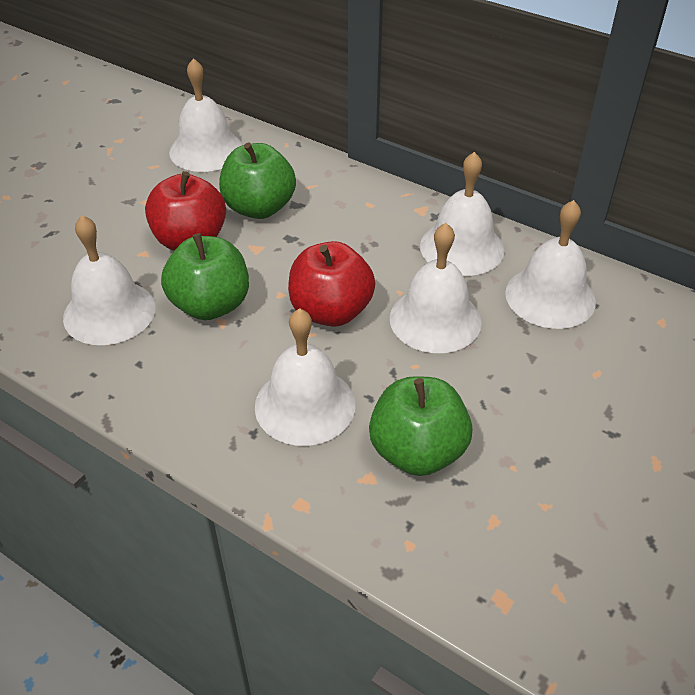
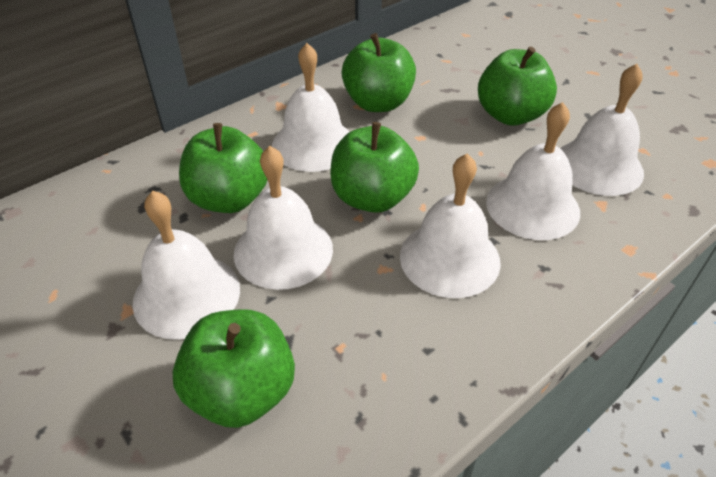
green apple: 3 -> 5
red apple: 2 -> 0

